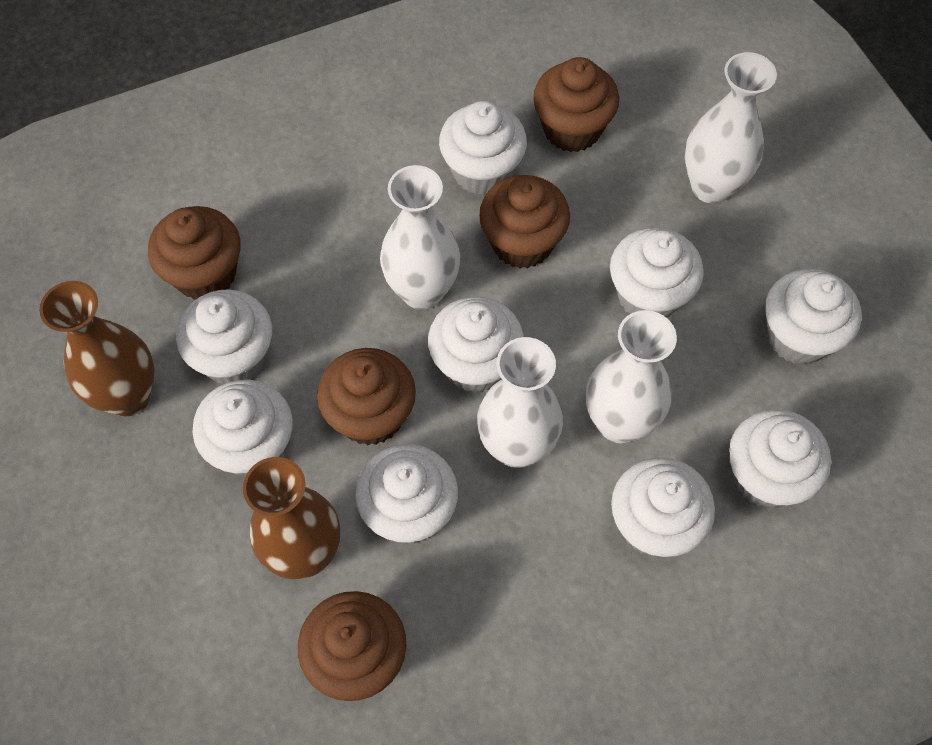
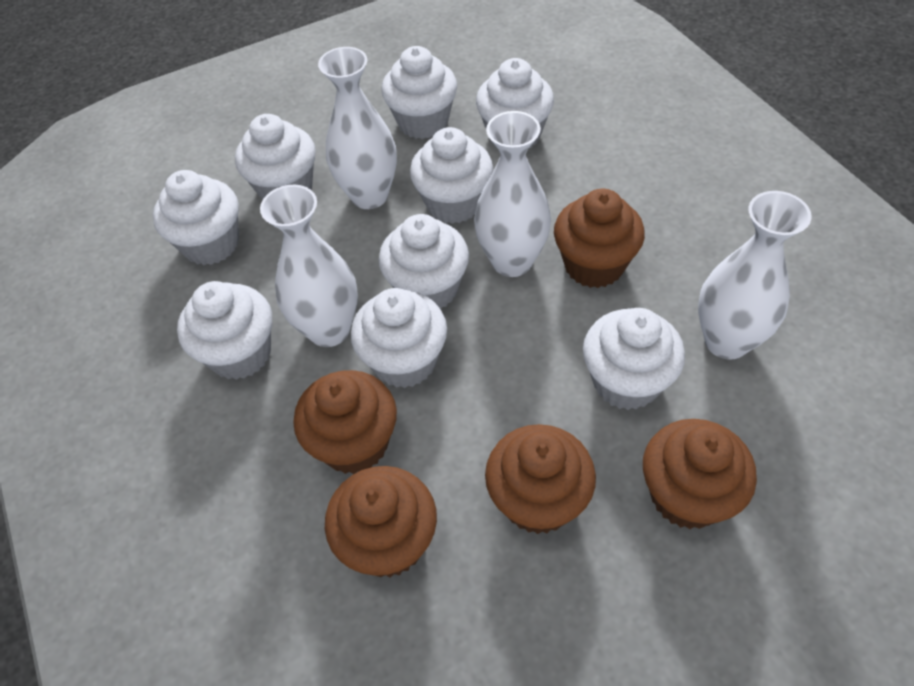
brown vase: 2 -> 0

